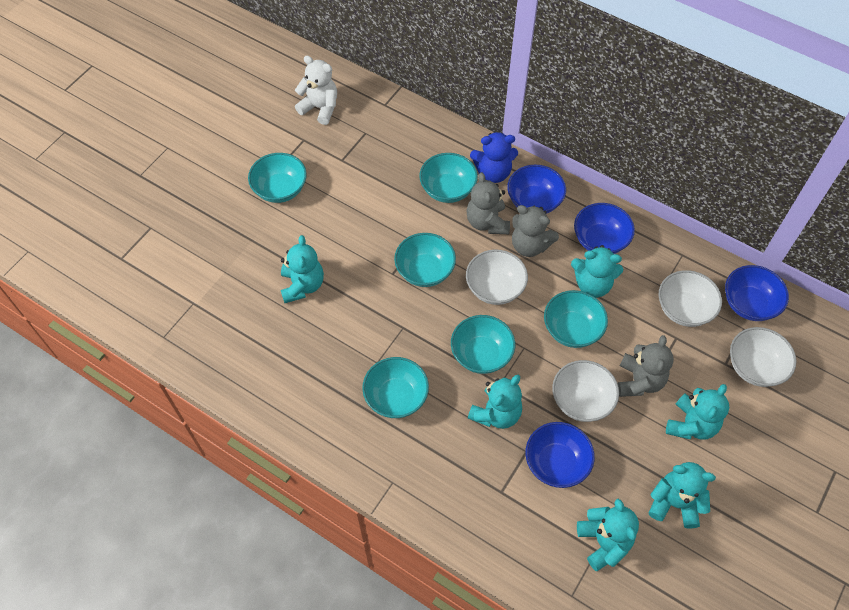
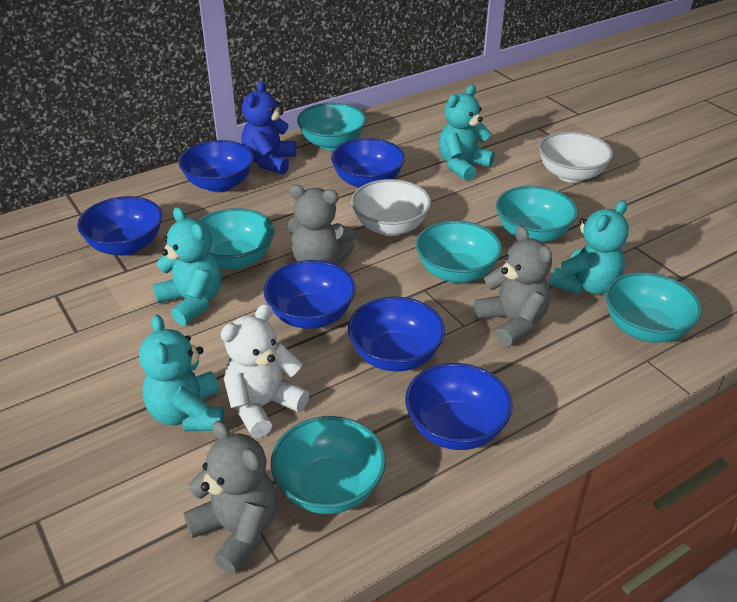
blue bowl: 4 -> 6
turquoise teddy bear: 6 -> 4
white bowl: 4 -> 2

